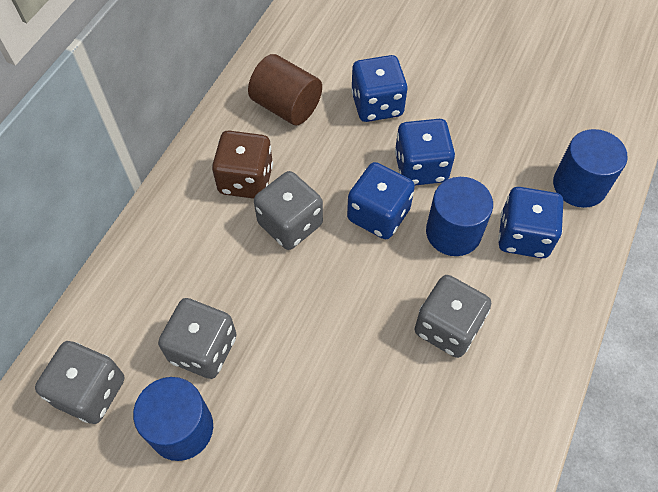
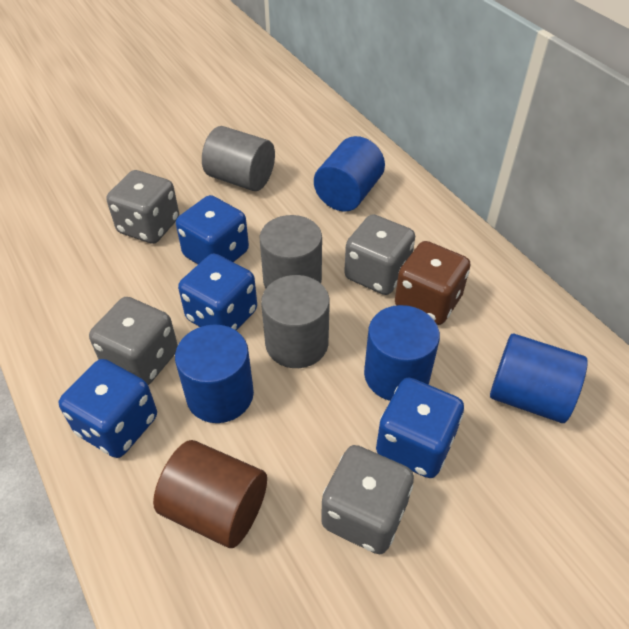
blue cylinder: 3 -> 4
grey cylinder: 0 -> 3

